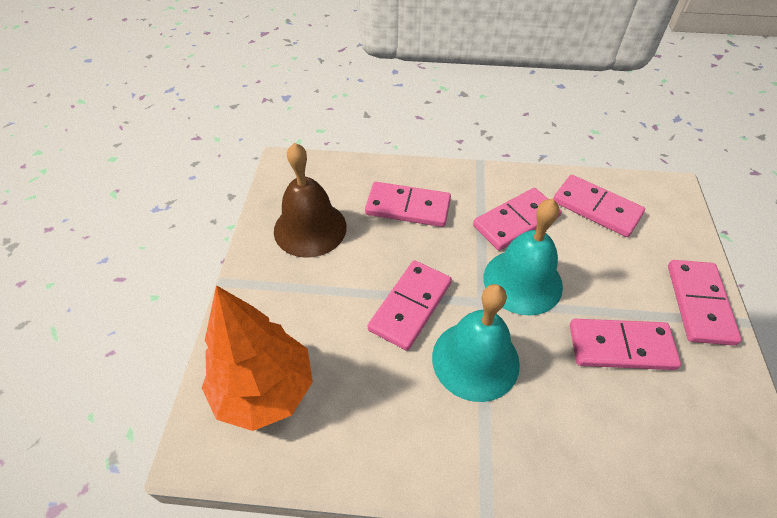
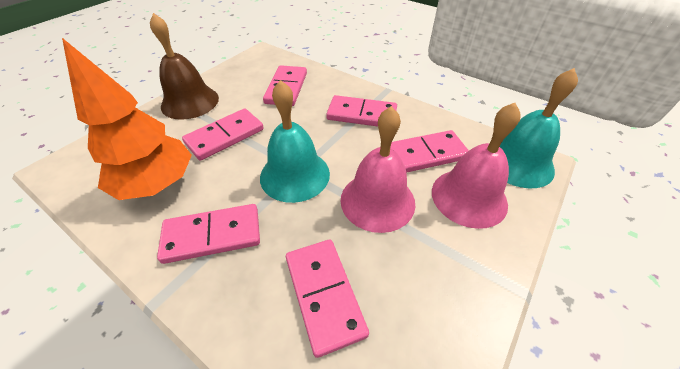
pink bell: 0 -> 2

